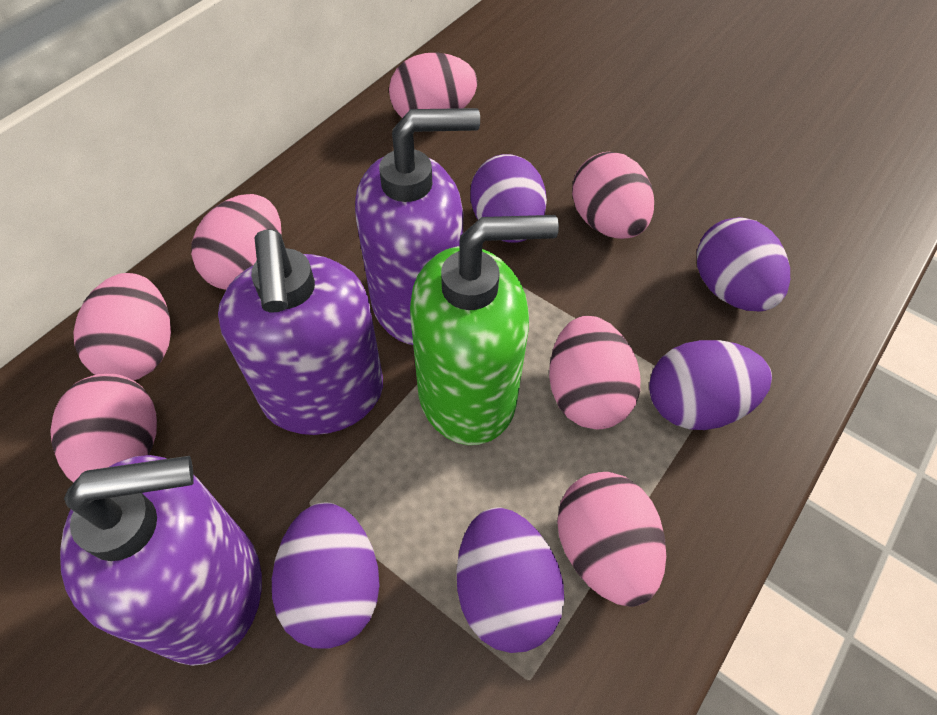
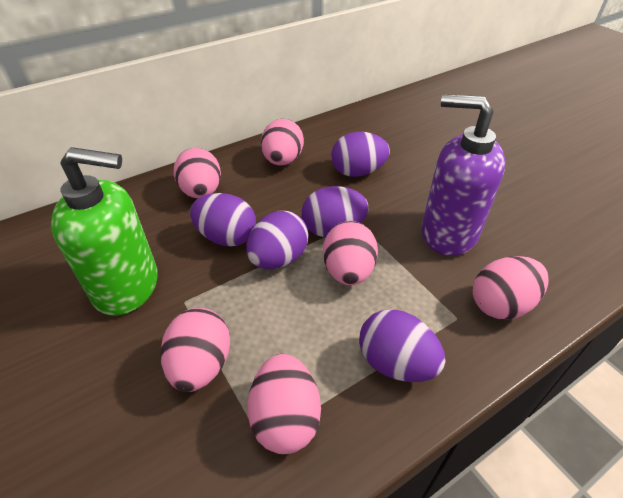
pink egg: 7 -> 6
purple soap dispenser: 3 -> 1

